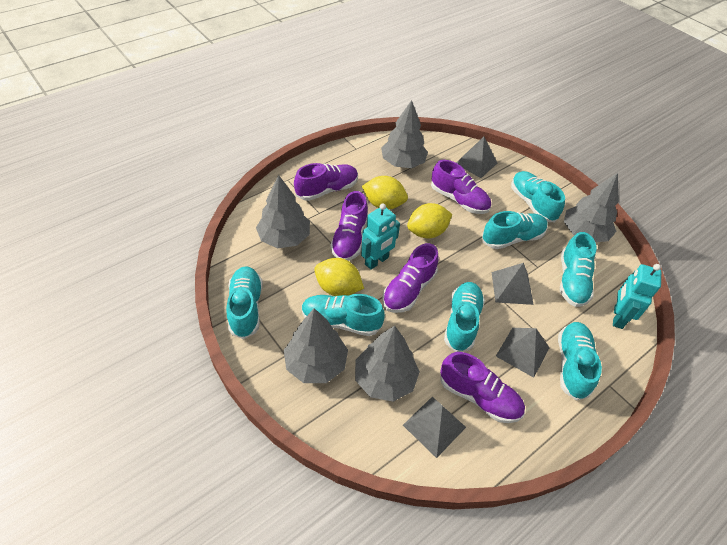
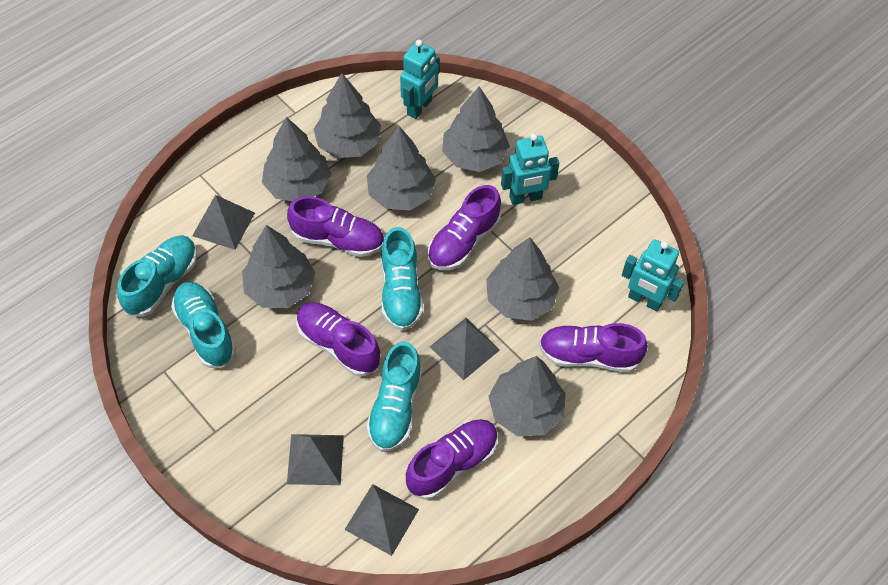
grey tree: 5 -> 7
turquoise robot: 2 -> 3
turquoise shoe: 7 -> 4
yellow lemon: 3 -> 0

